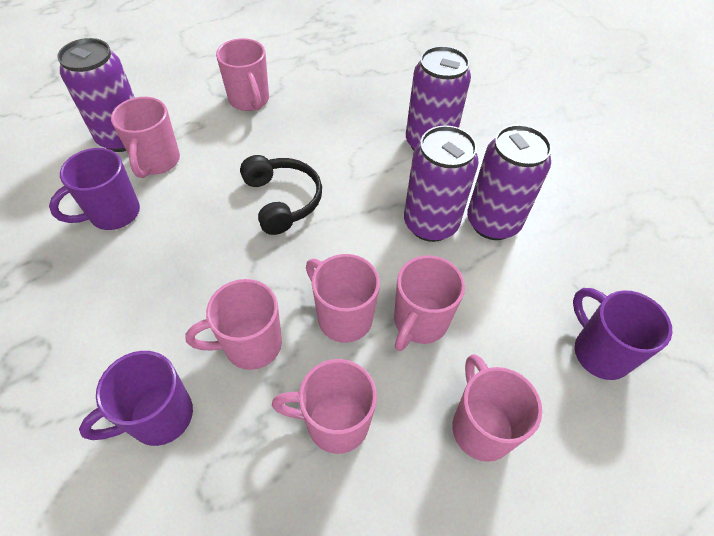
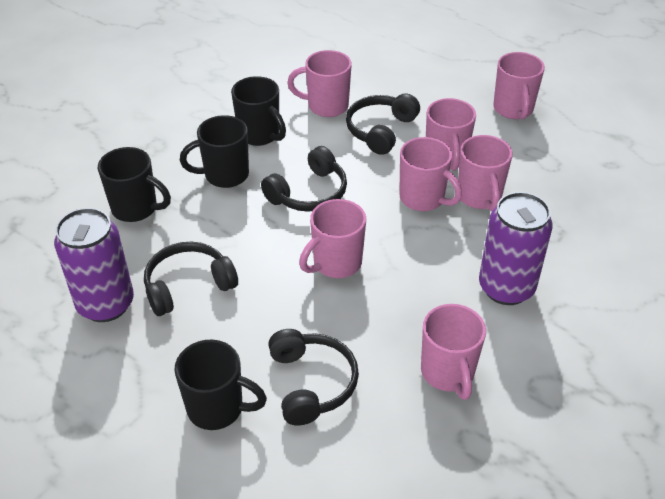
black headphones: 1 -> 4
black mug: 0 -> 4
purple can: 4 -> 2
purple mug: 3 -> 0

